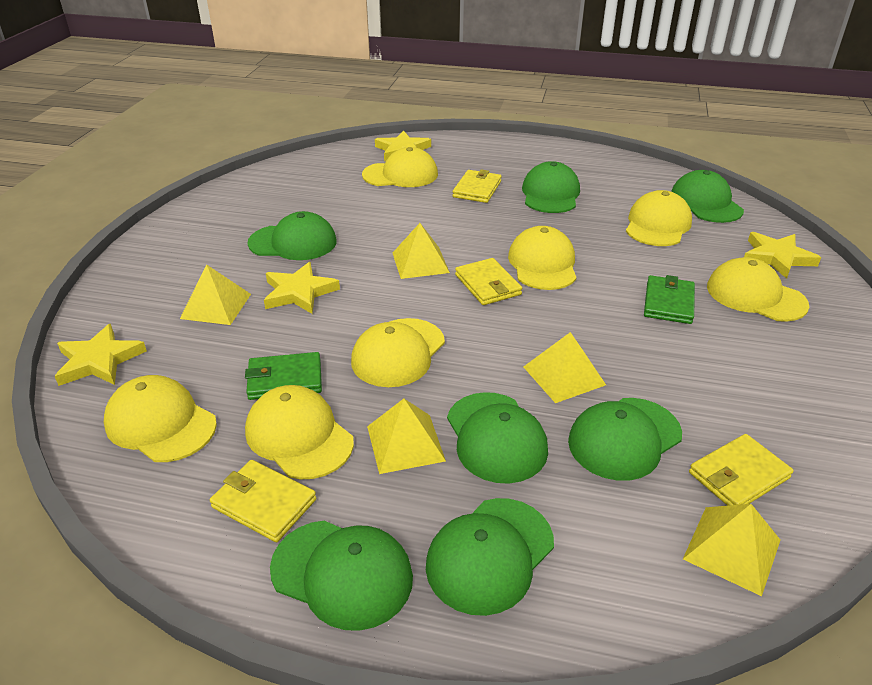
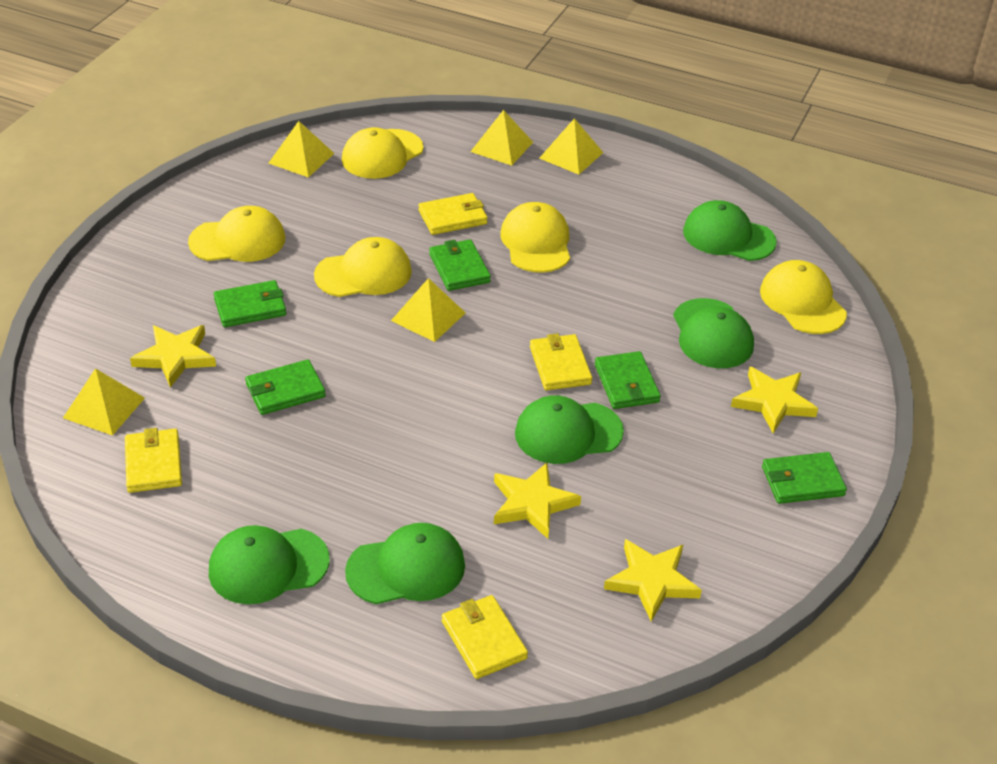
green cap: 7 -> 5
green wallet: 2 -> 5
yellow cap: 7 -> 5

